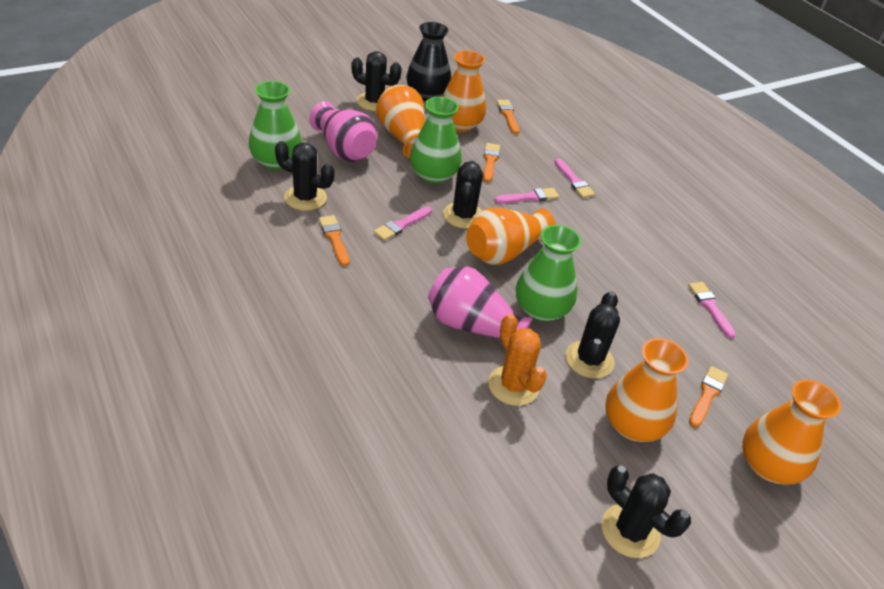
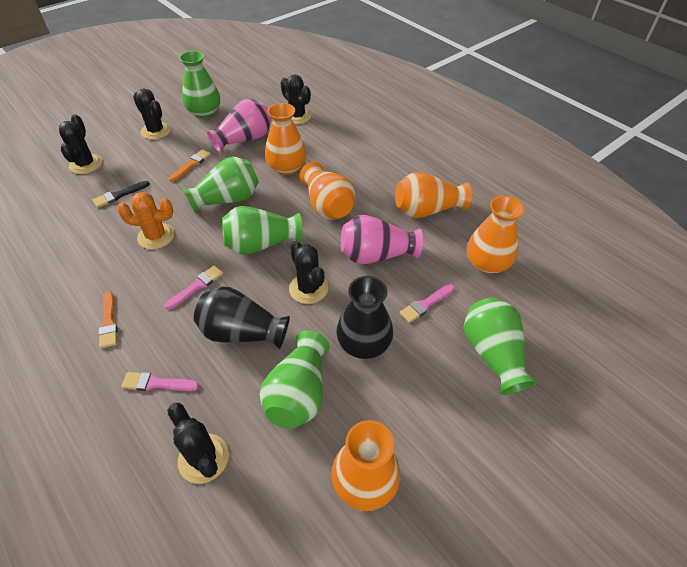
black brush: 0 -> 1
black vase: 1 -> 2
green vase: 3 -> 5
orange brush: 4 -> 2
pink brush: 4 -> 3

